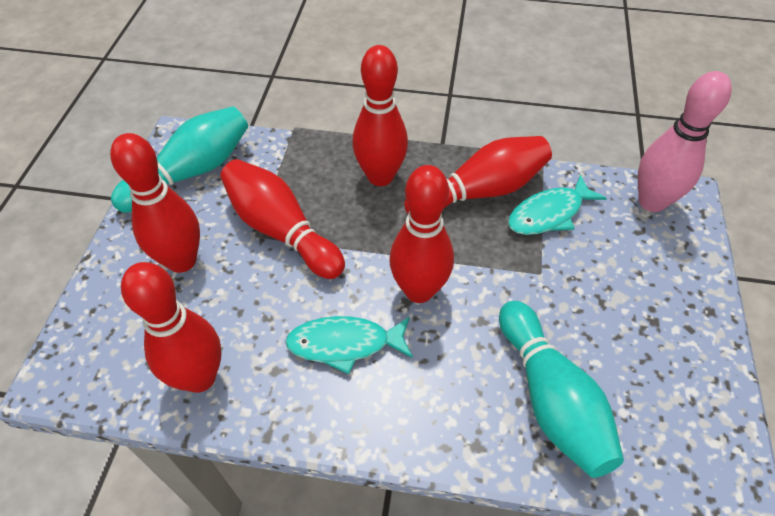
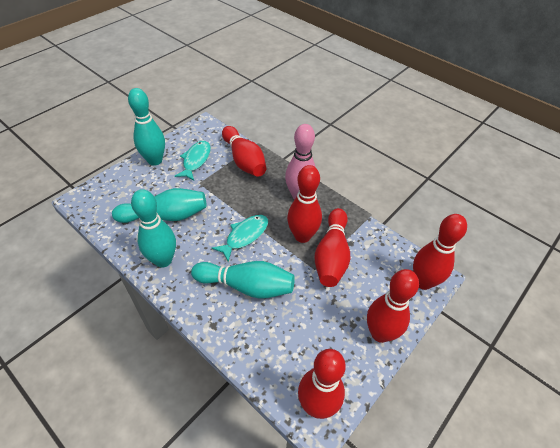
turquoise bowling pin: 2 -> 4

